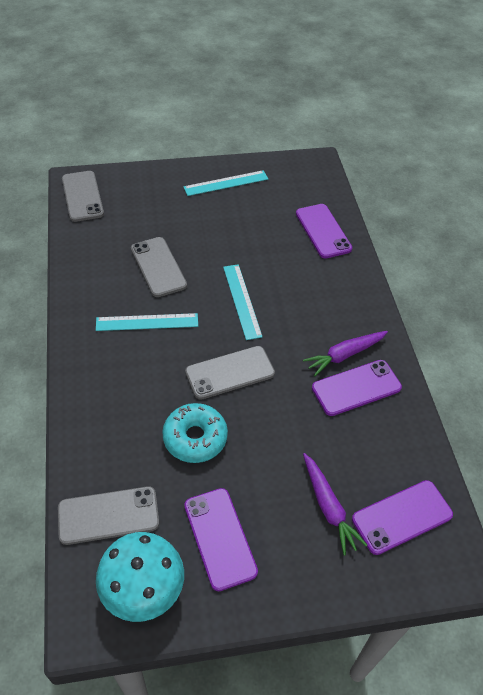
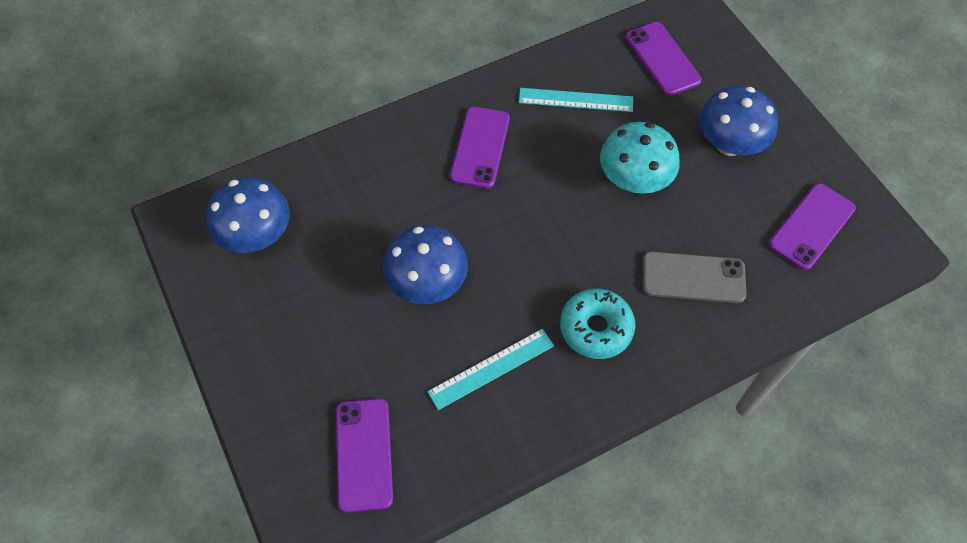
blue mushroom: 0 -> 3
grey phone: 4 -> 1
purple carrot: 2 -> 0
turquoise ruler: 3 -> 2

